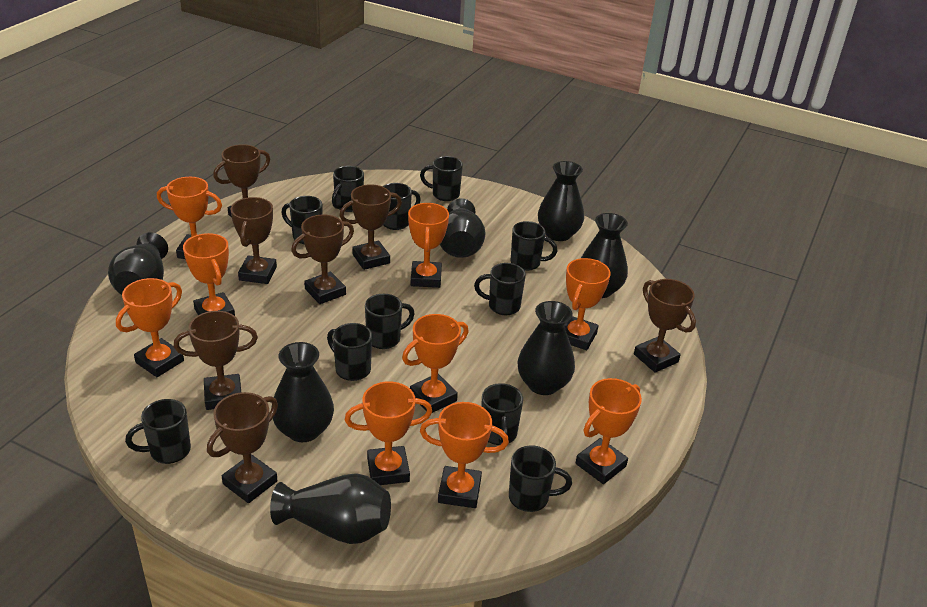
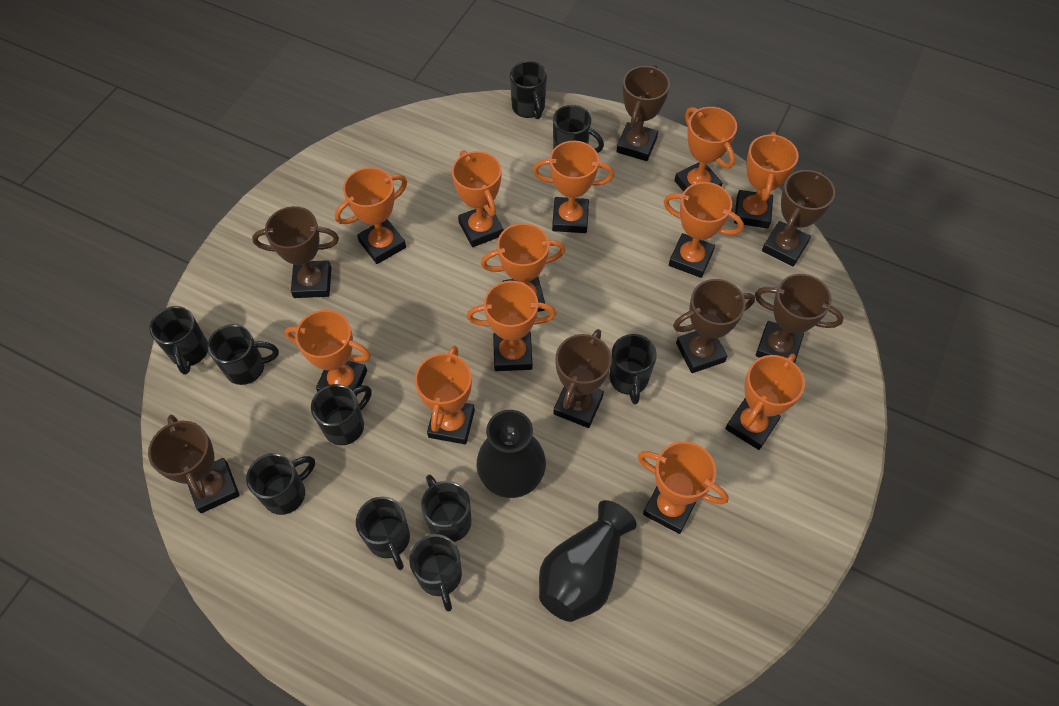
black mug: 11 -> 10
black vase: 7 -> 2
orange trophy: 9 -> 12

